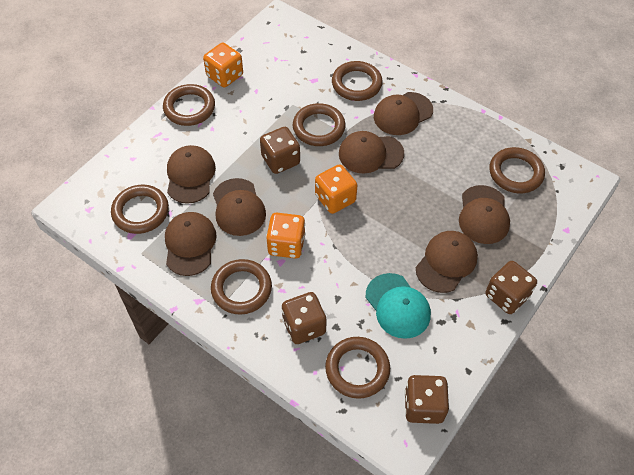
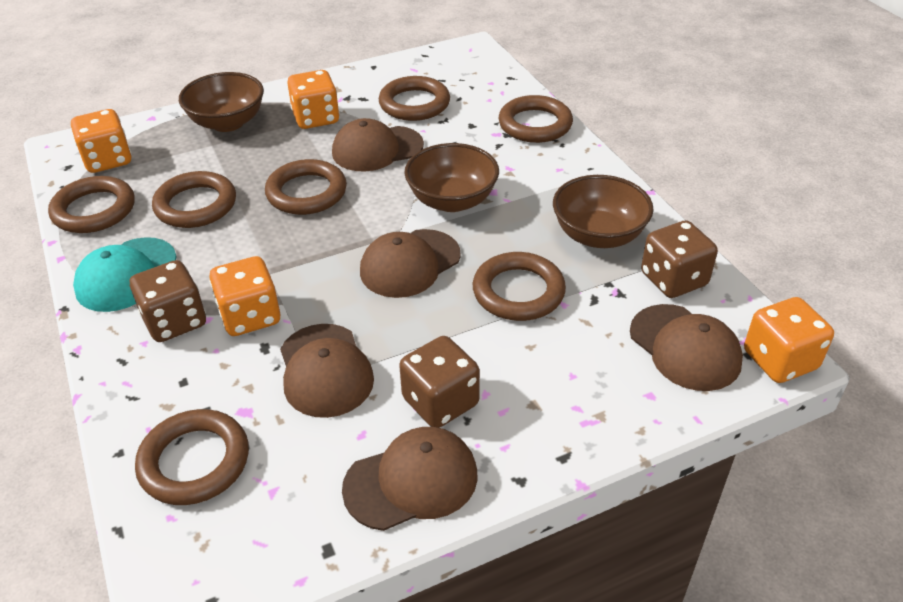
brown bowl: 0 -> 3
brown cap: 7 -> 5
brown dice: 4 -> 3
orange dice: 3 -> 4

